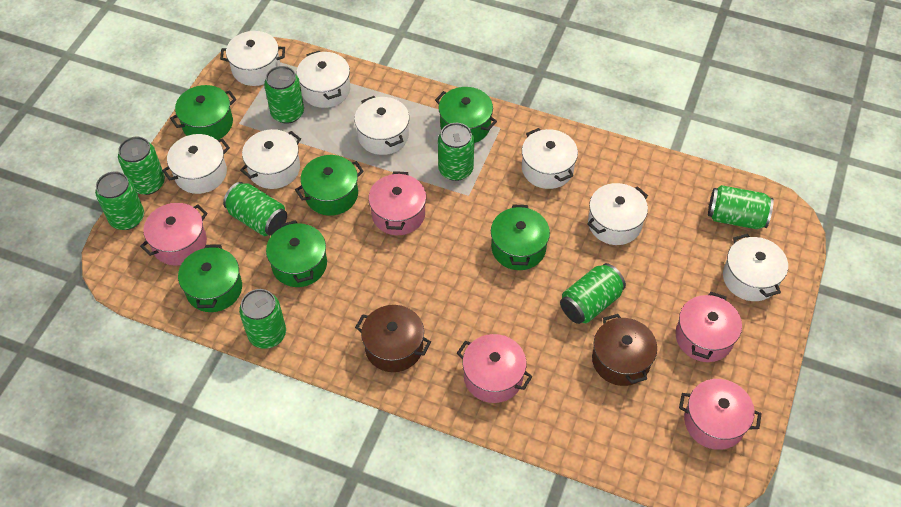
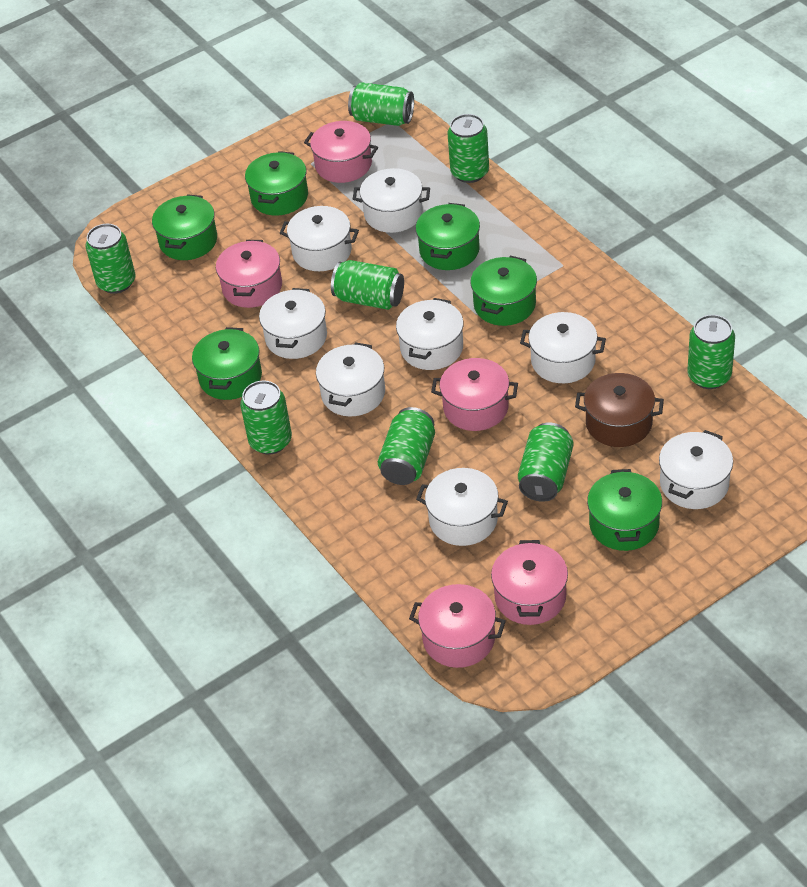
brown pot: 2 -> 1

